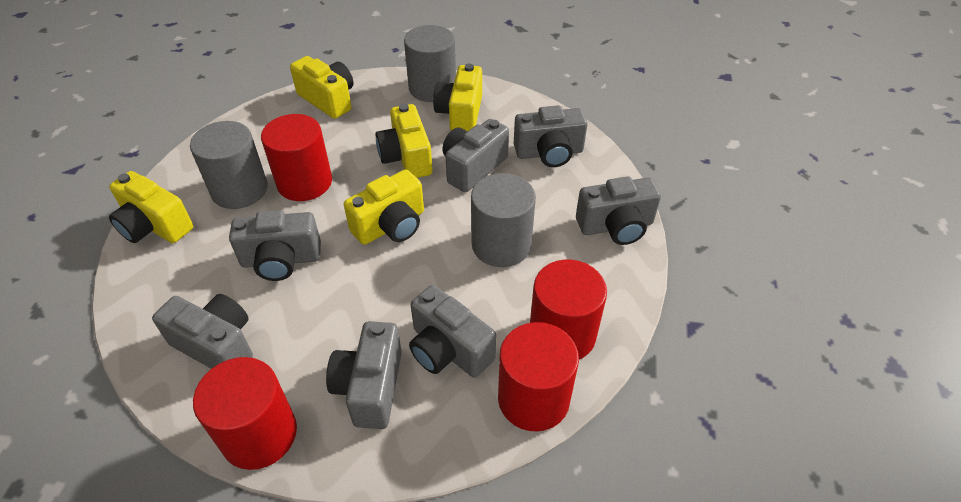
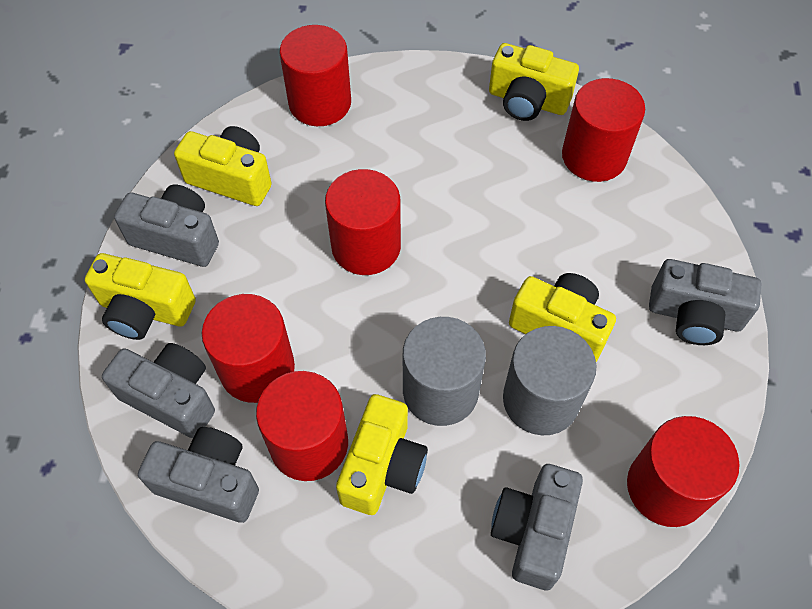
grey camera: 7 -> 5
grey cylinder: 3 -> 2
red cylinder: 4 -> 6

